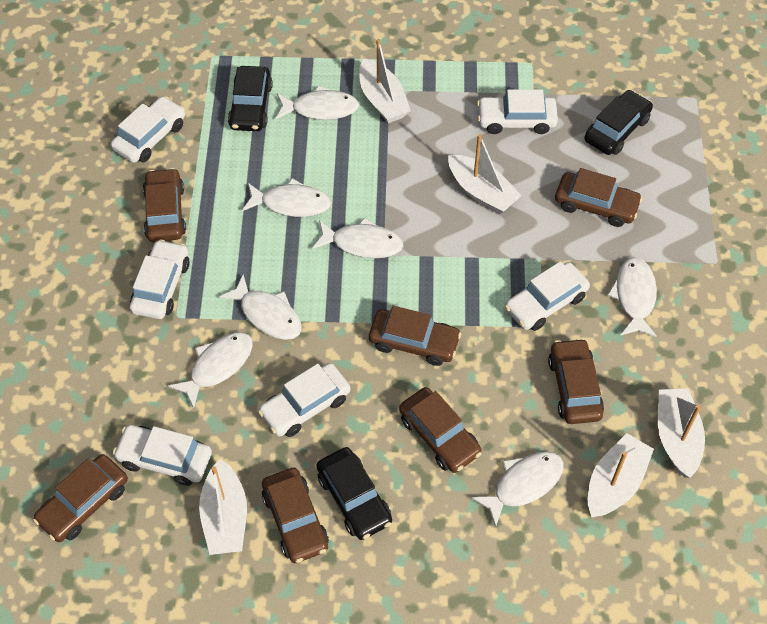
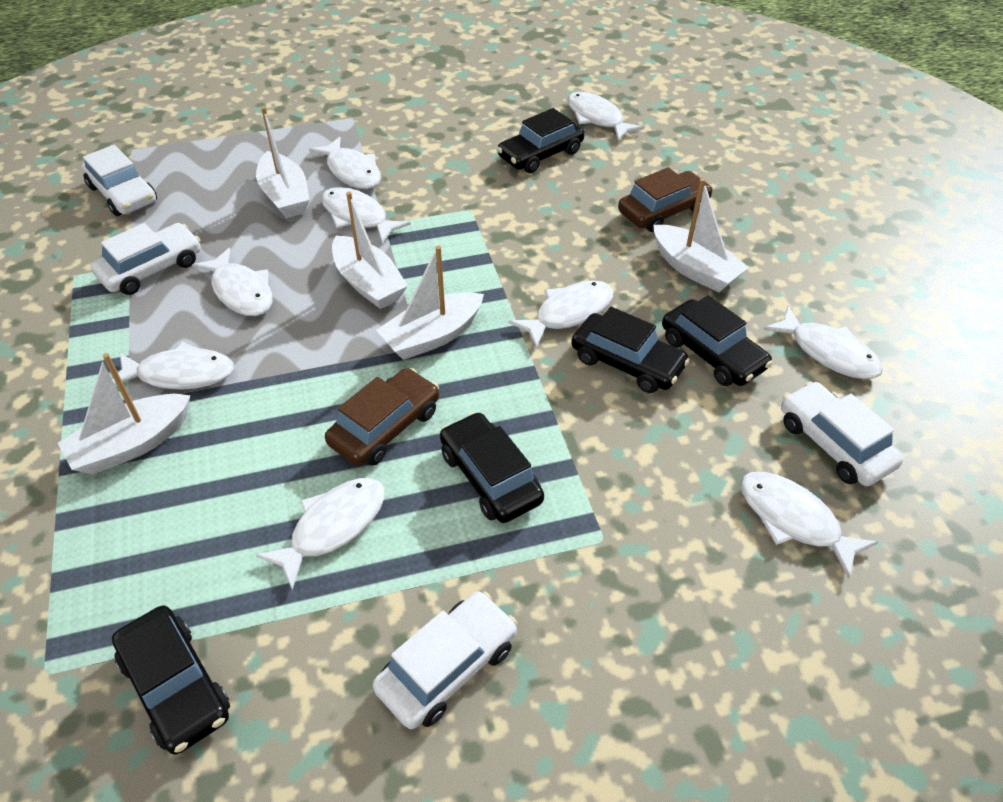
black car: 3 -> 5
brown car: 7 -> 2
white car: 6 -> 4
white fish: 7 -> 9

